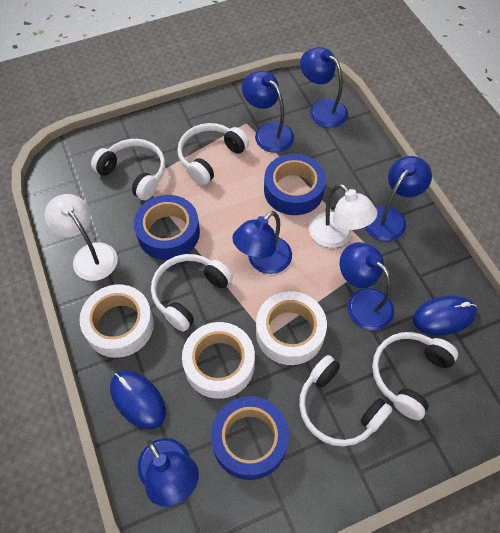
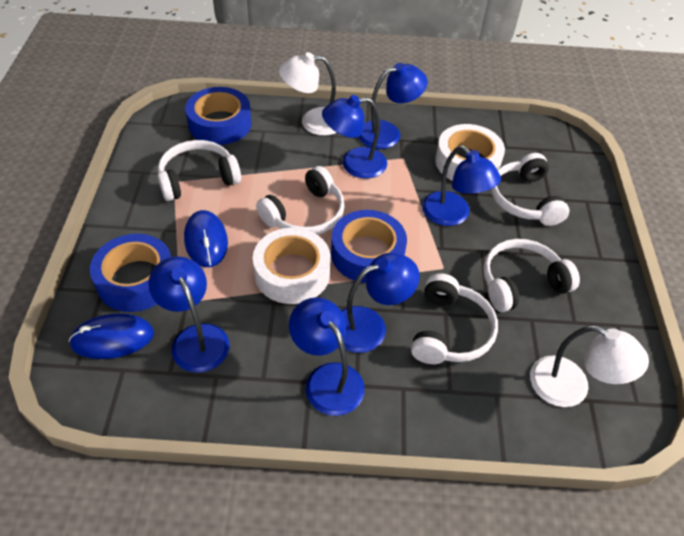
white tape: 3 -> 2

